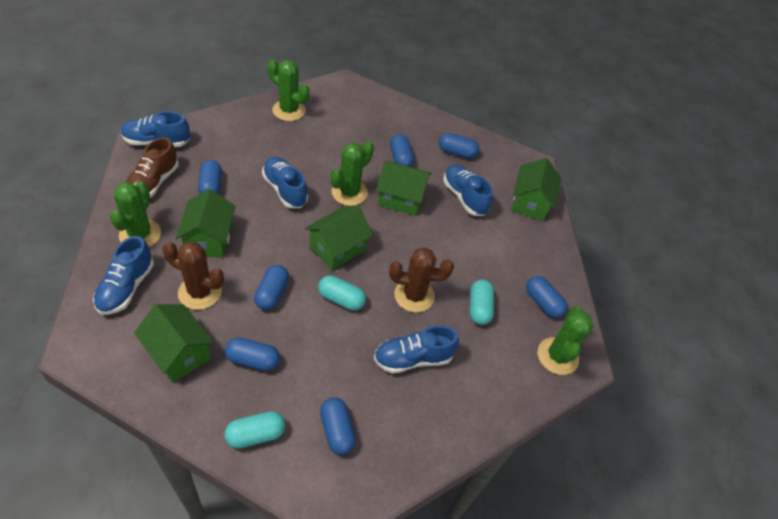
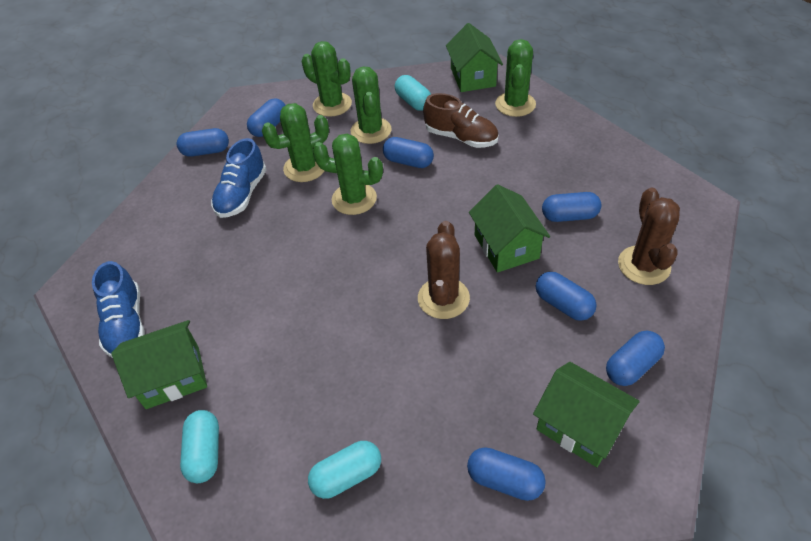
blue shoe: 5 -> 2
green cactus: 4 -> 5
green house: 5 -> 4

